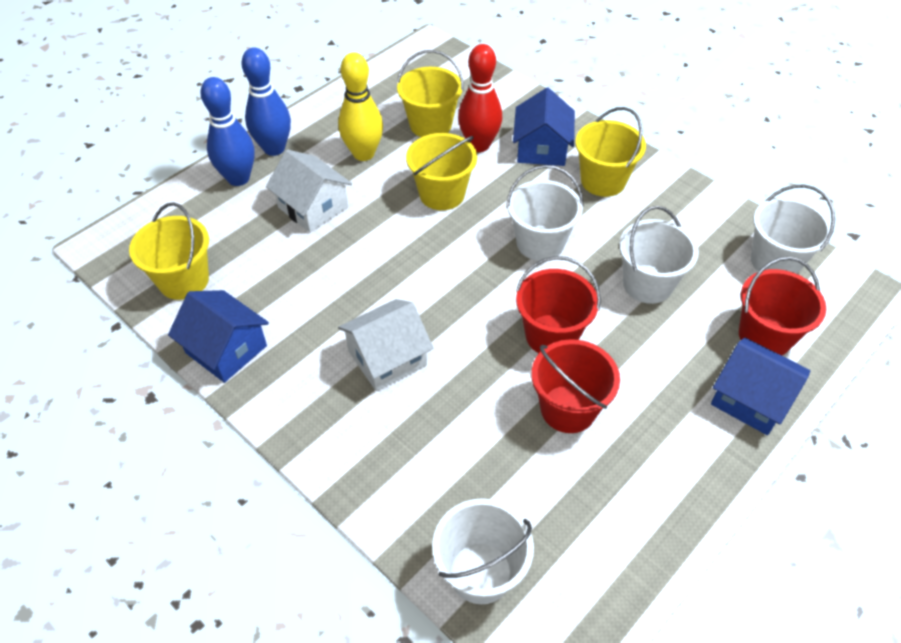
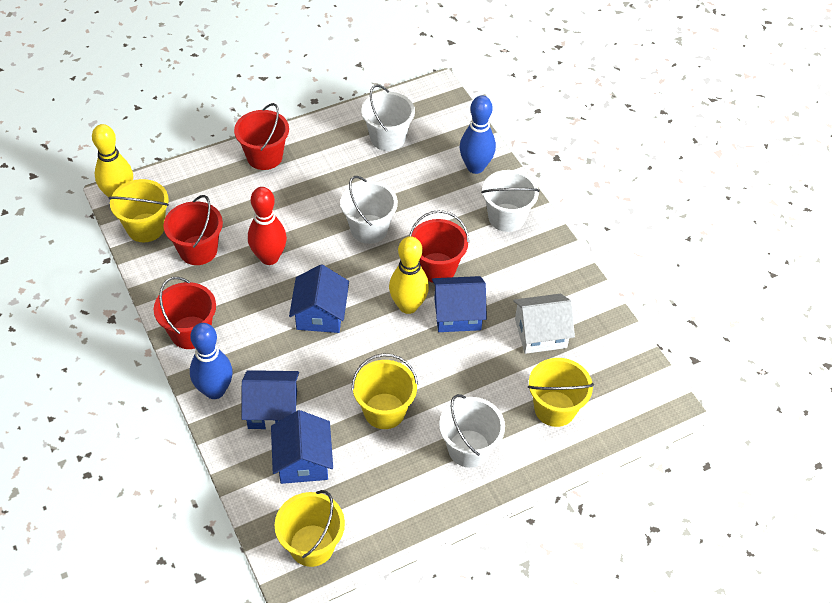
blue house: 3 -> 4
red bucket: 3 -> 4
white house: 2 -> 1
yellow bowling pin: 1 -> 2

